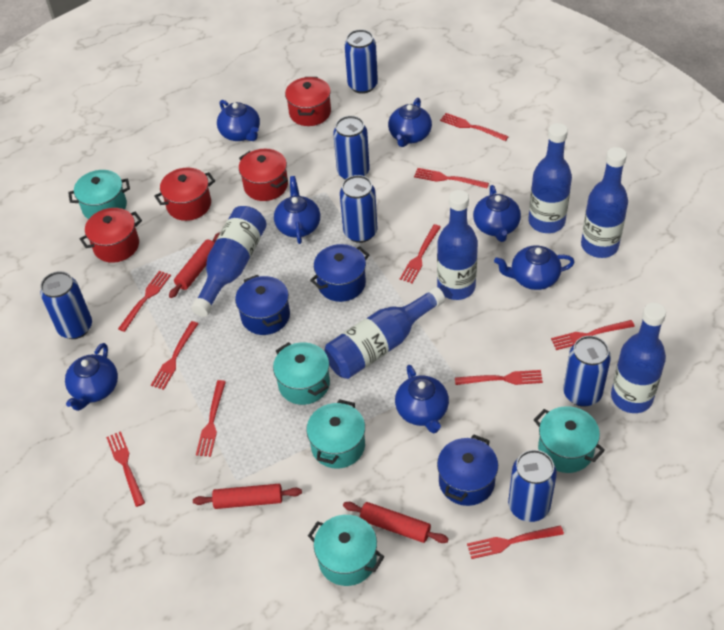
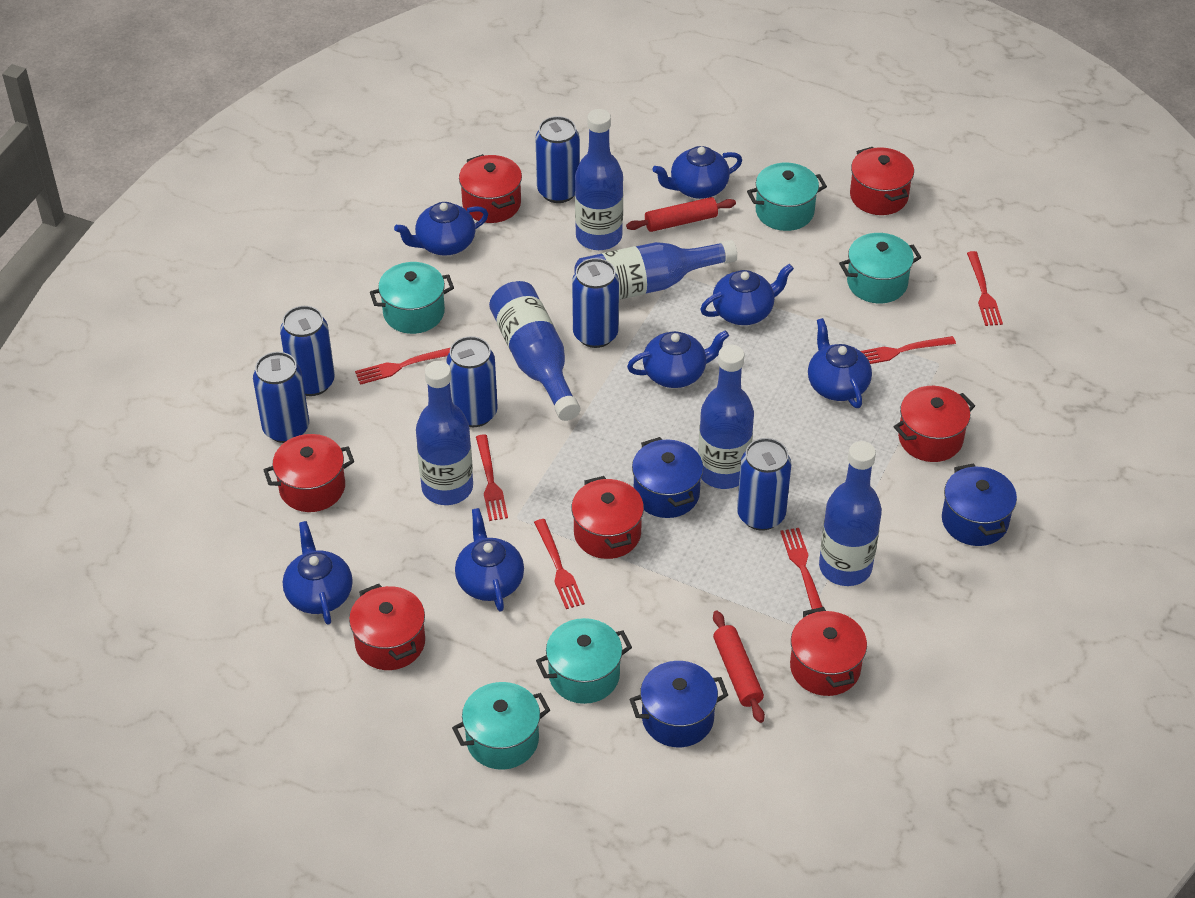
red fork: 10 -> 6
red pot: 4 -> 7
red rolling pin: 3 -> 2

